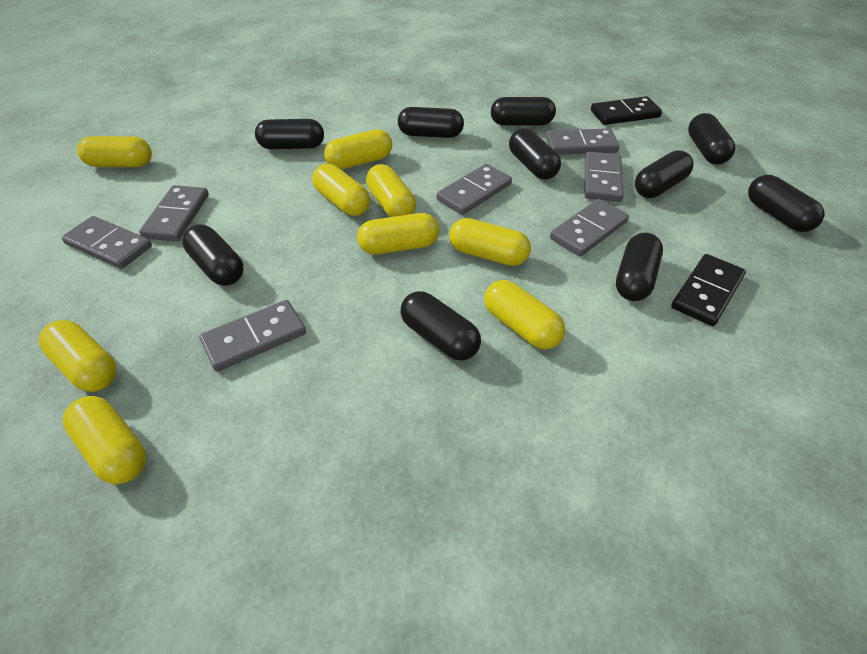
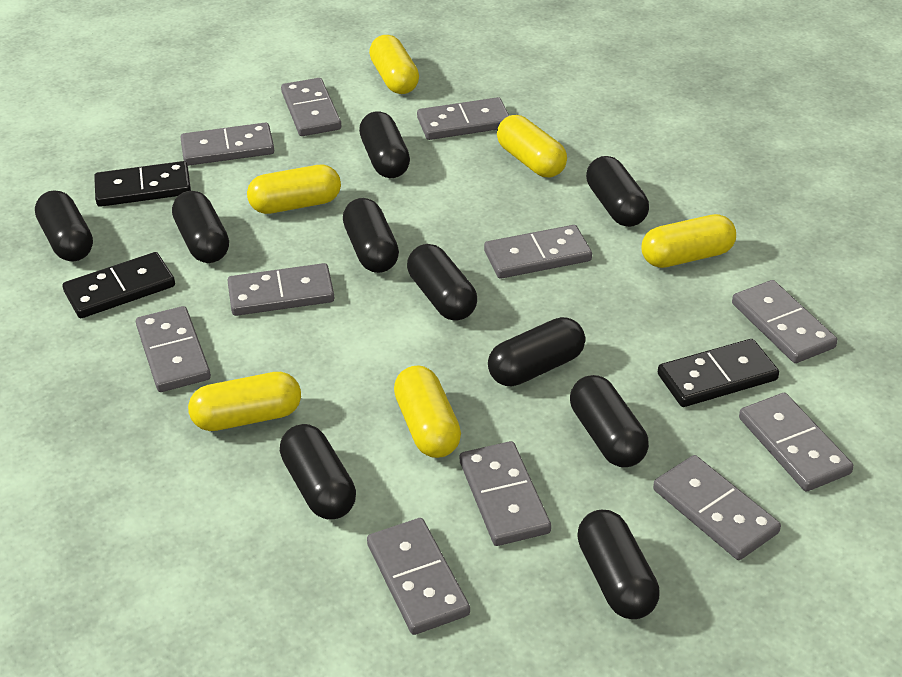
black domino: 2 -> 3
grey domino: 7 -> 11
yellow capsule: 9 -> 6

